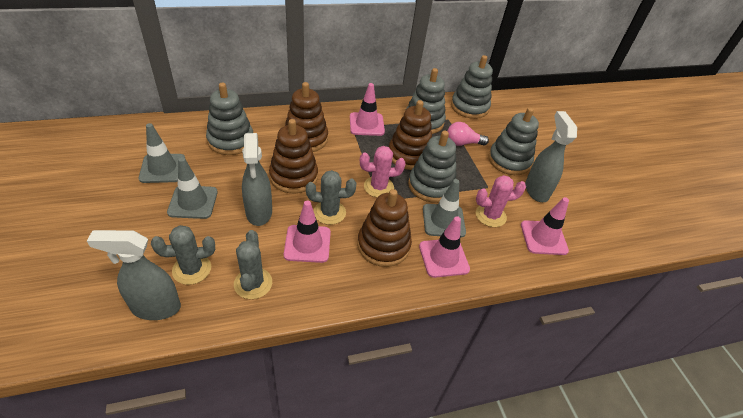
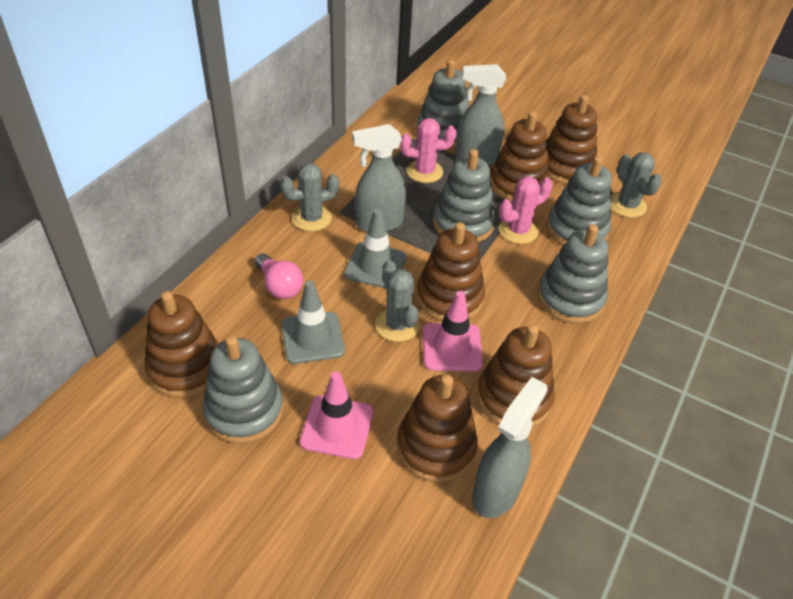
brown stacking toy: 4 -> 6
grey traffic cone: 3 -> 2
pink traffic cone: 4 -> 2

